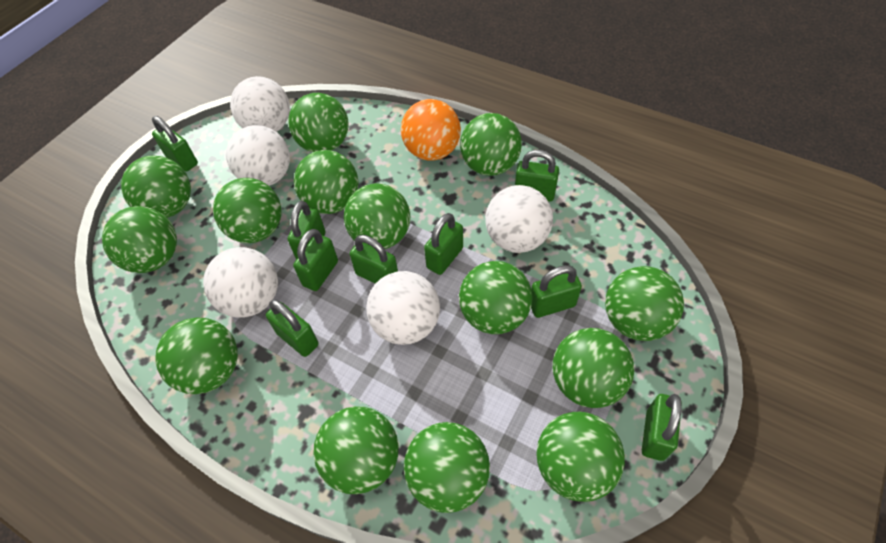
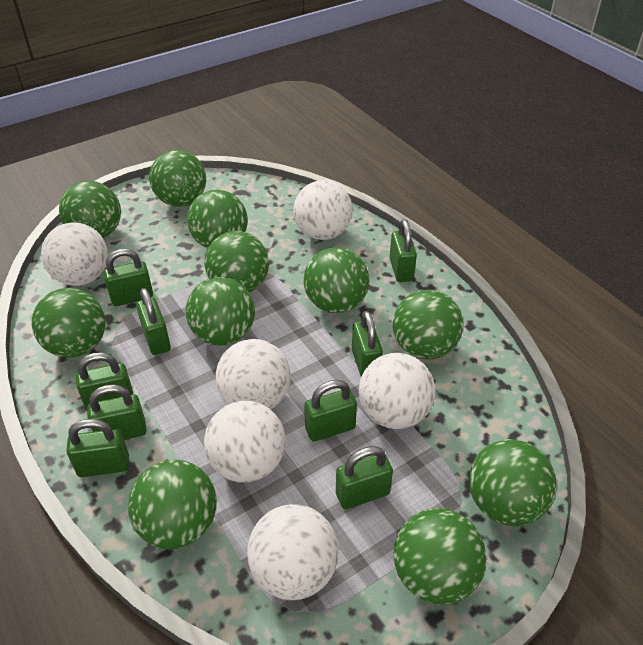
green ball: 14 -> 11
orange ball: 1 -> 0
white ball: 5 -> 6

